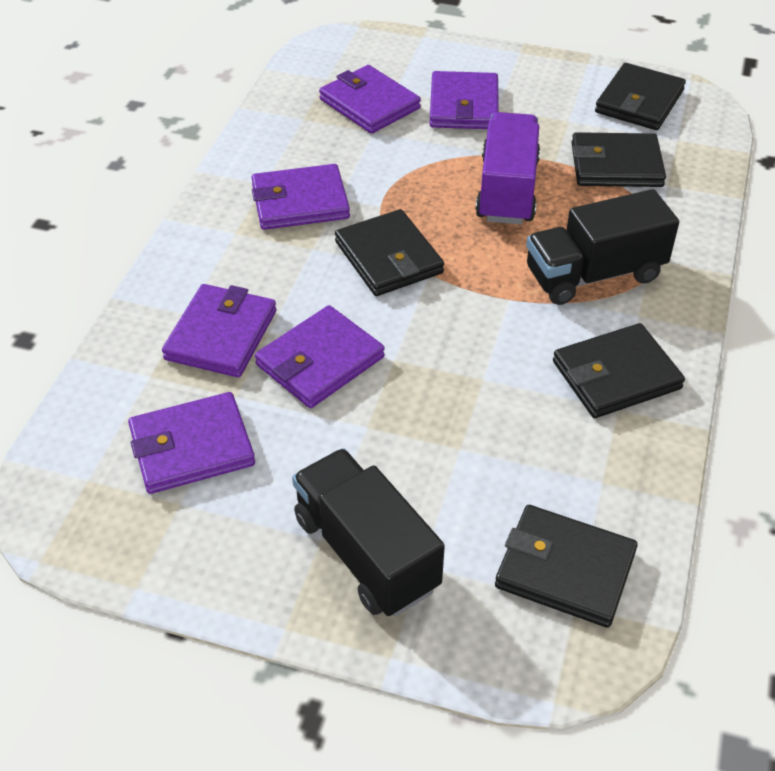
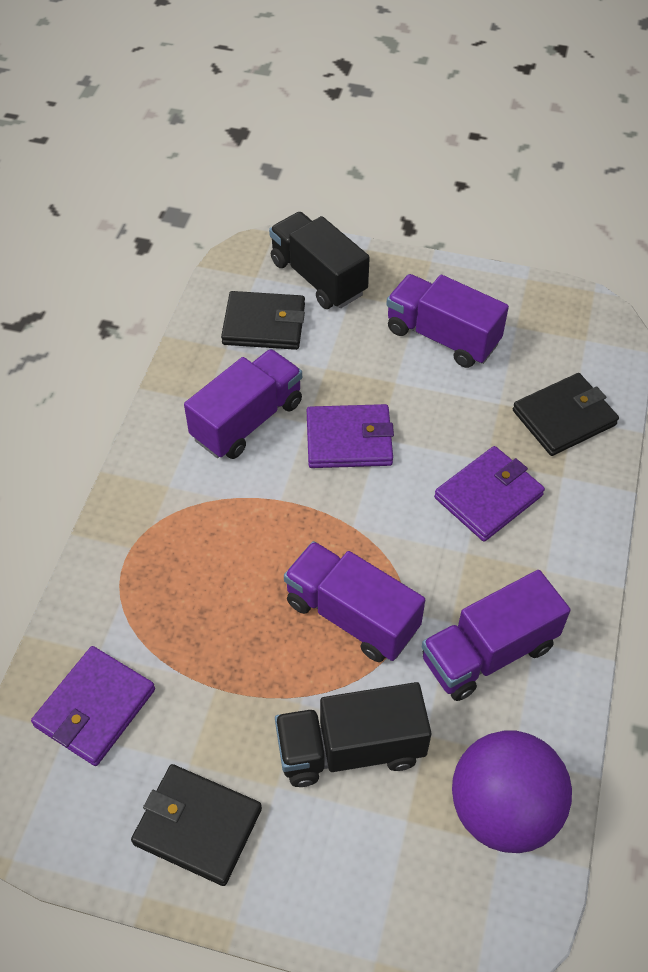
black wallet: 5 -> 3
purple ball: 0 -> 1
purple truck: 1 -> 4
purple wallet: 6 -> 3

